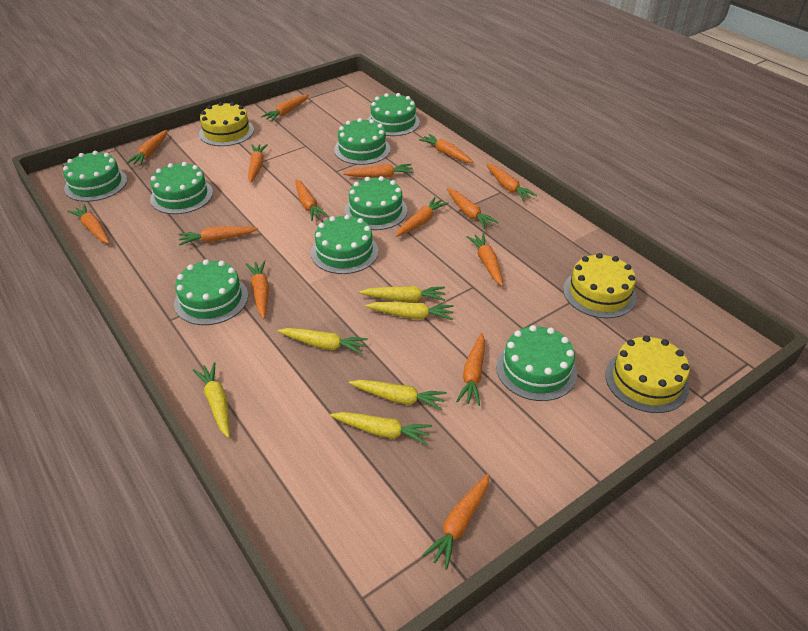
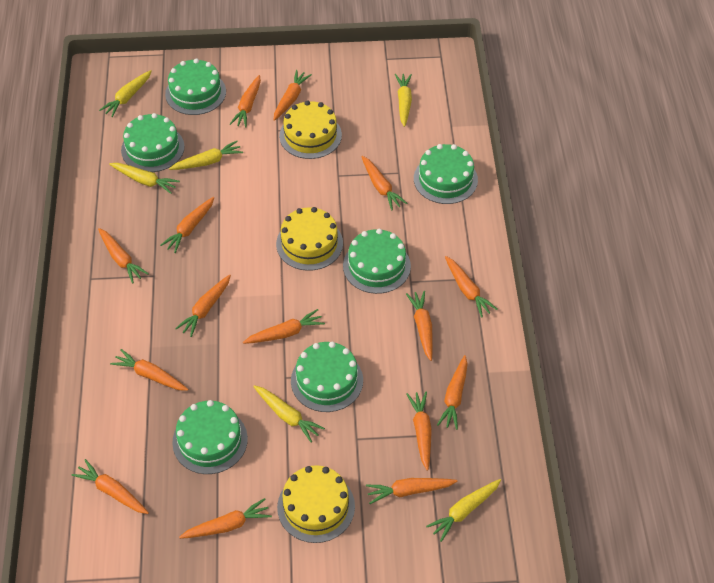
green cake: 8 -> 6

